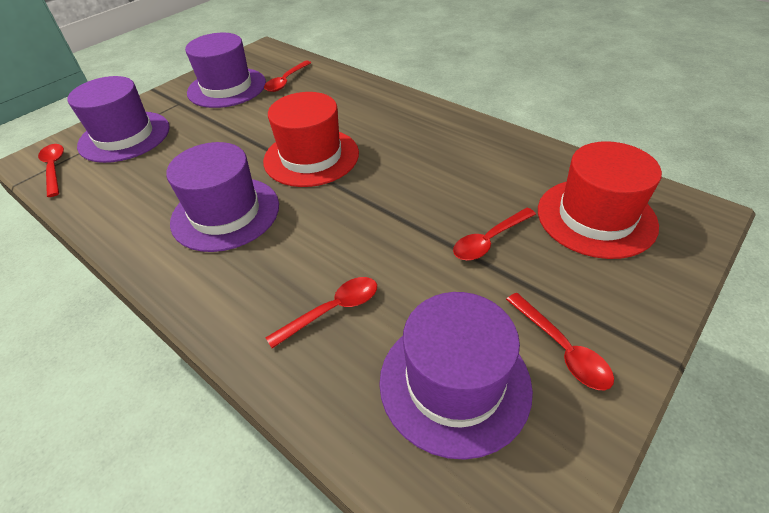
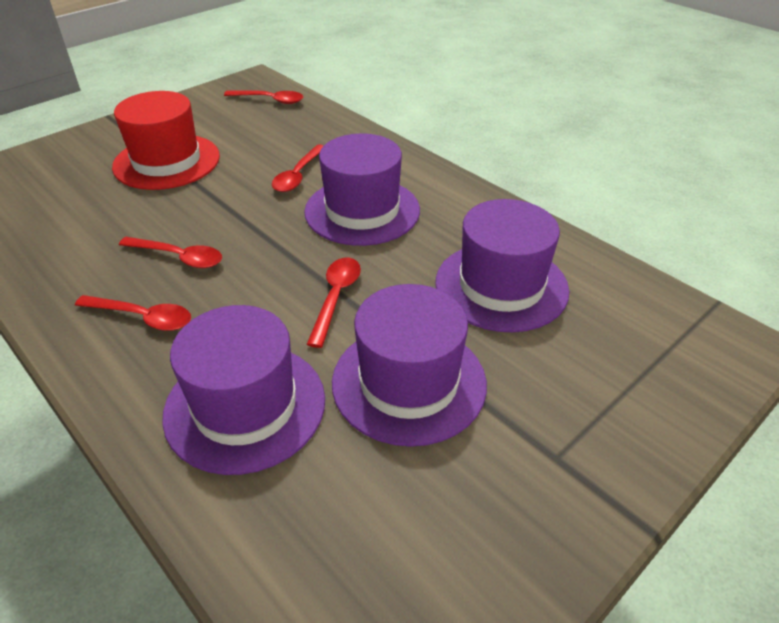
red hat: 2 -> 1

